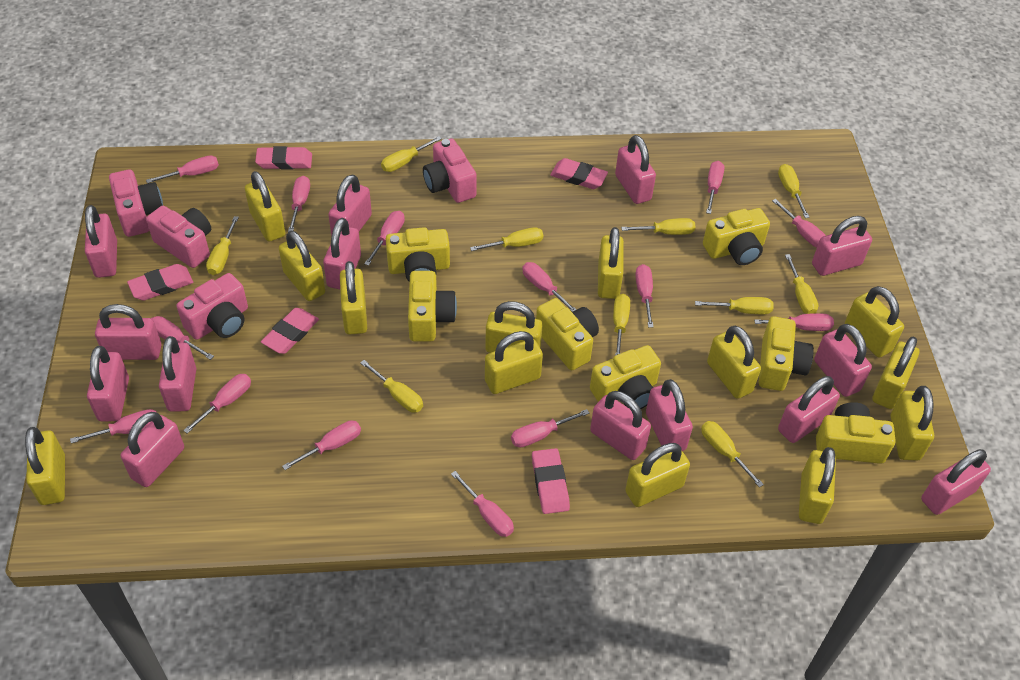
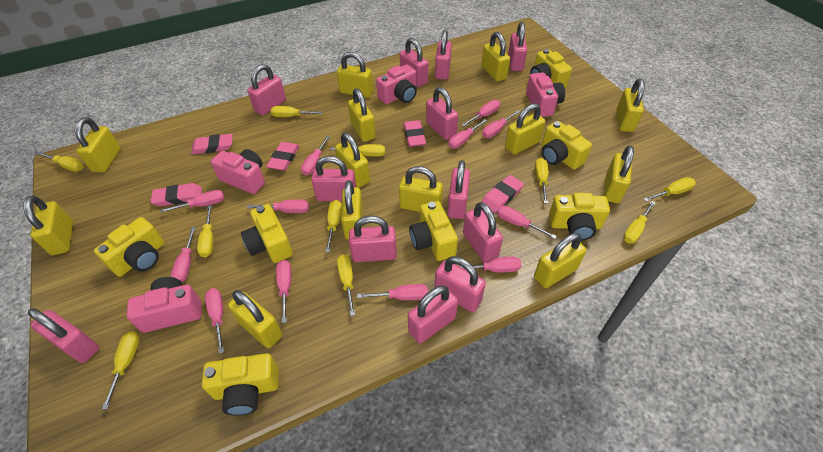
pink padlock: 14 -> 12
pink screwdriver: 14 -> 12

